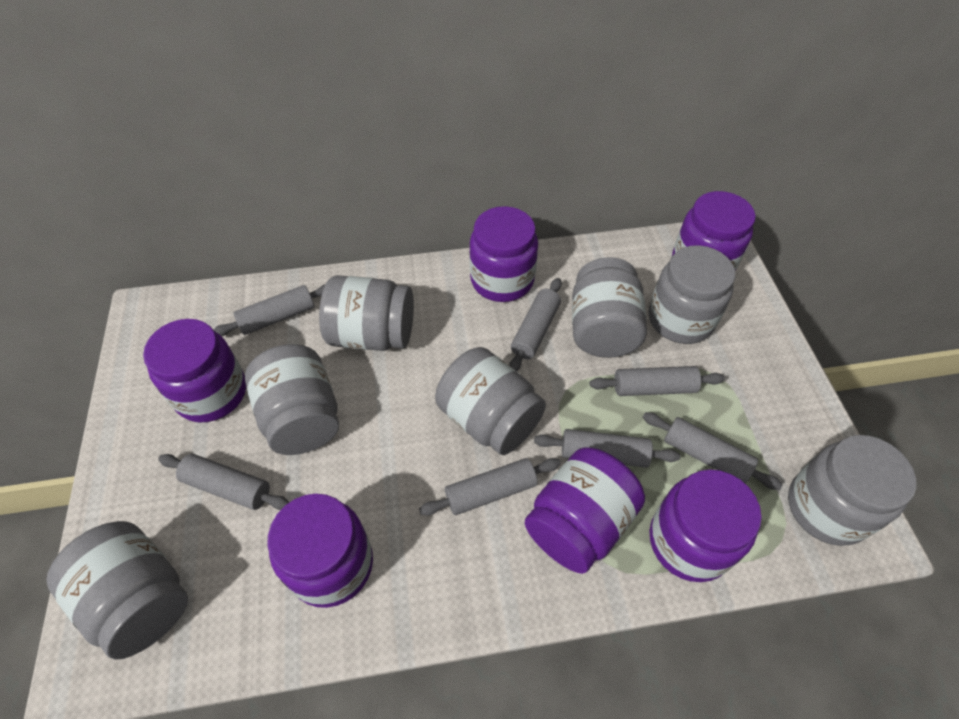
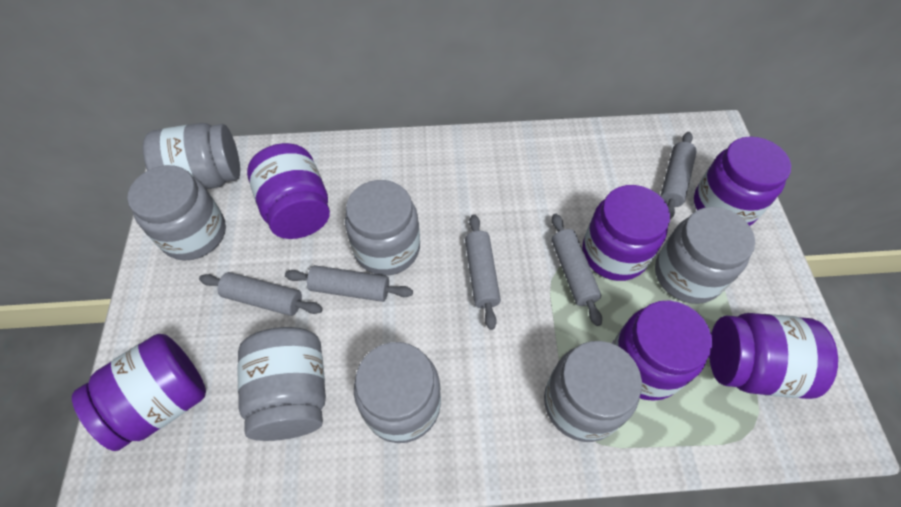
grey rolling pin: 7 -> 5

